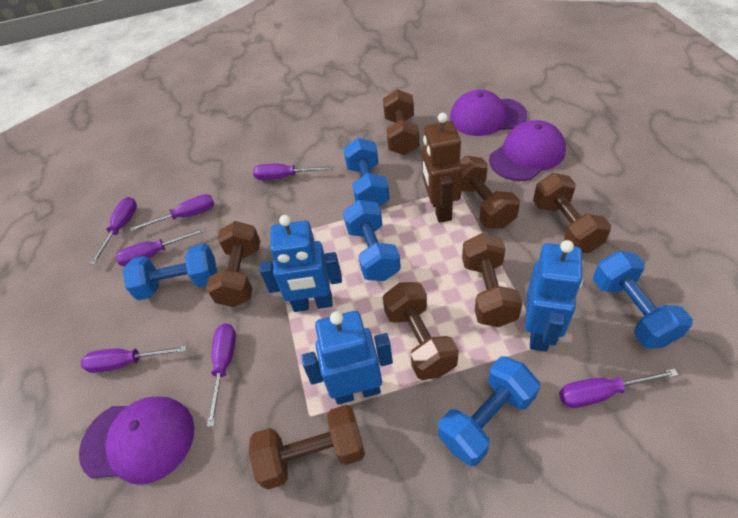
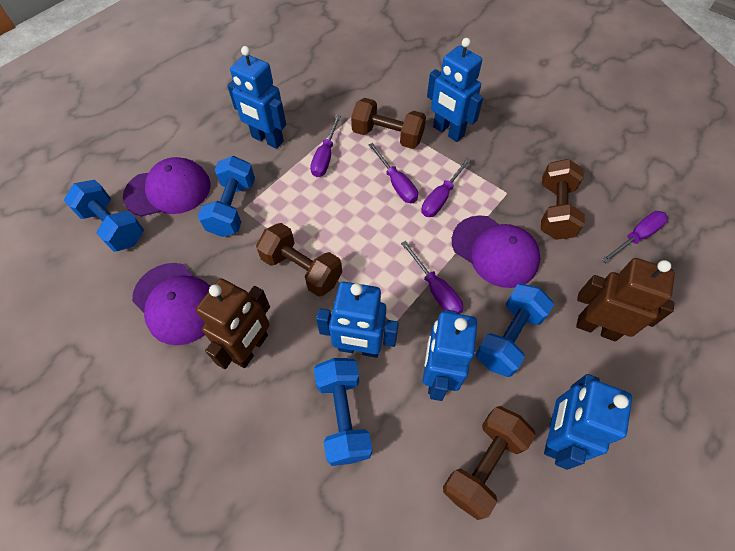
blue dumbbell: 5 -> 4
blue robot: 3 -> 5
brown dumbbell: 7 -> 4
brown robot: 1 -> 2
purple screwdriver: 7 -> 5

